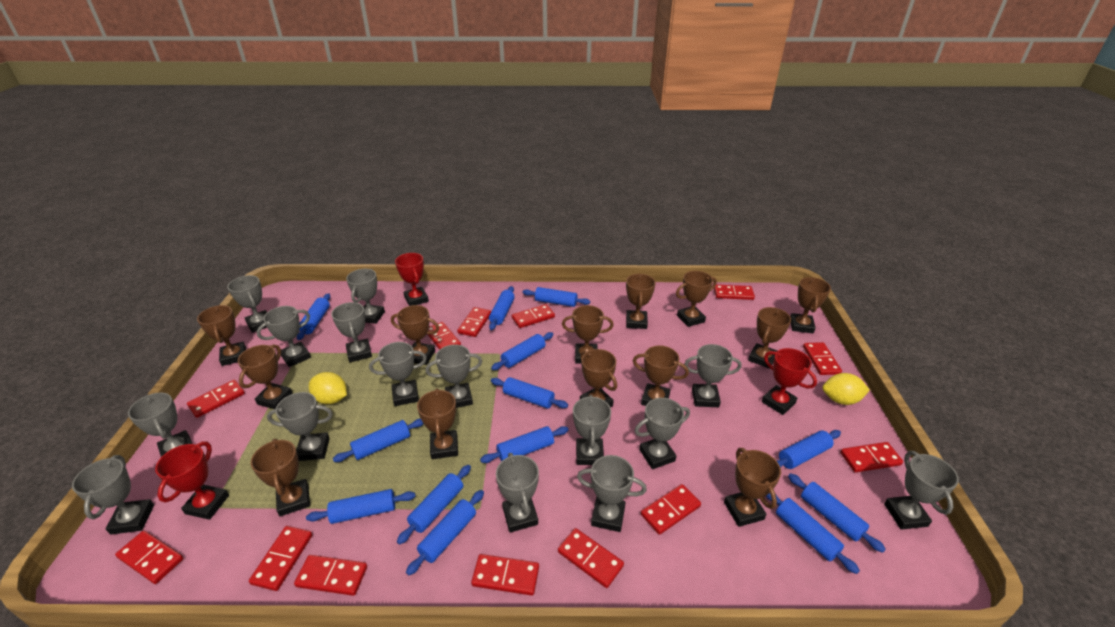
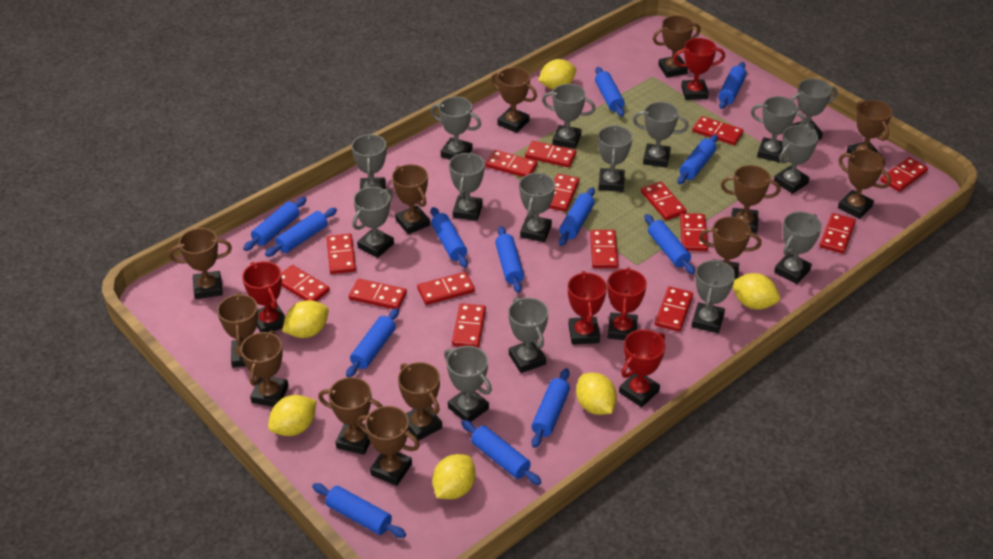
red domino: 13 -> 15
red trophy: 3 -> 5
yellow lemon: 2 -> 6

